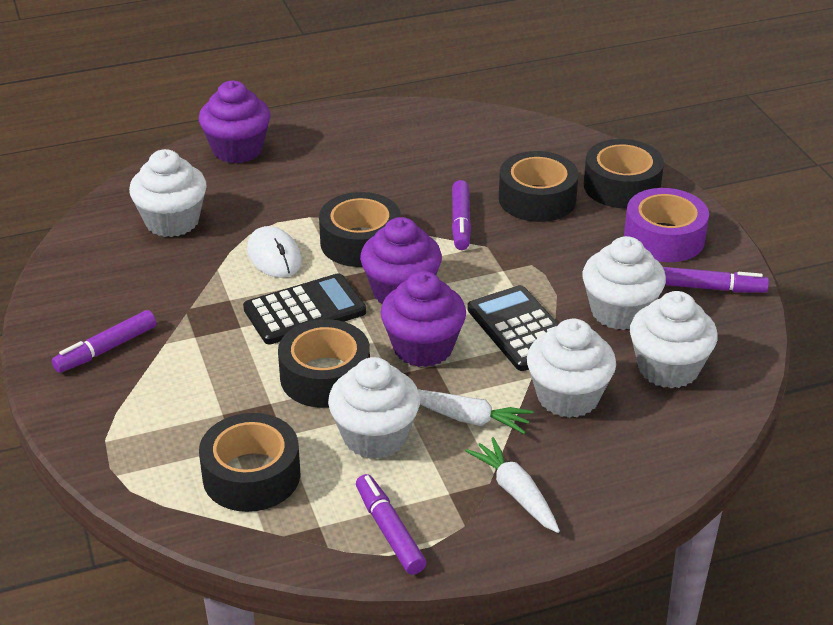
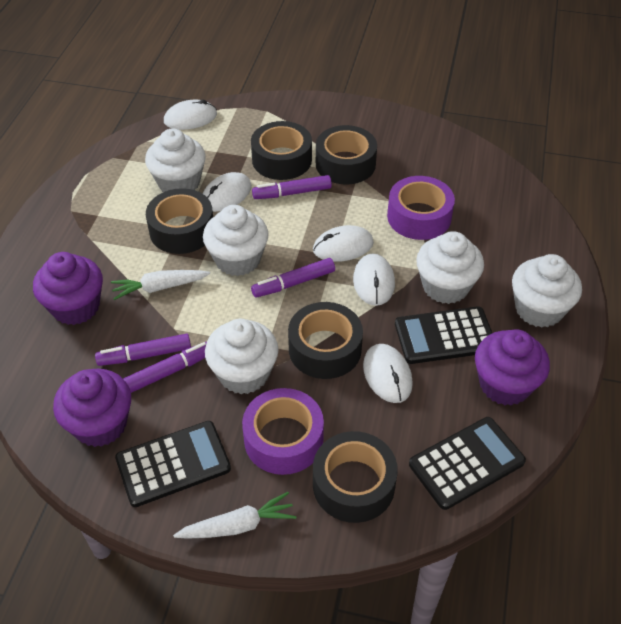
black calculator: 2 -> 3
purple tape: 1 -> 2
white mouse: 1 -> 5

